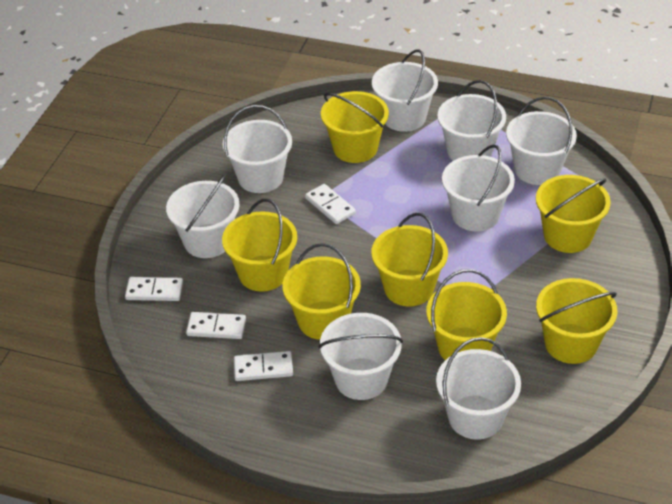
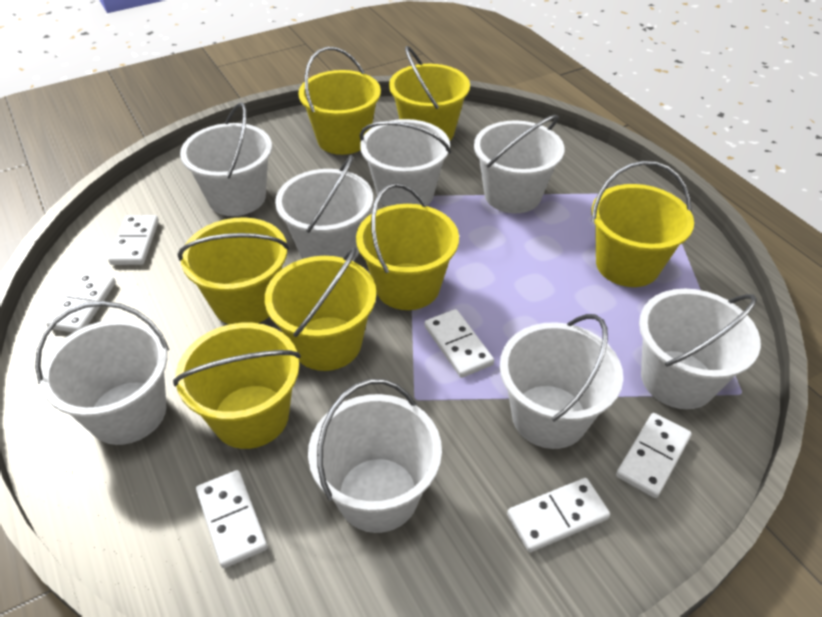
white domino: 4 -> 6

